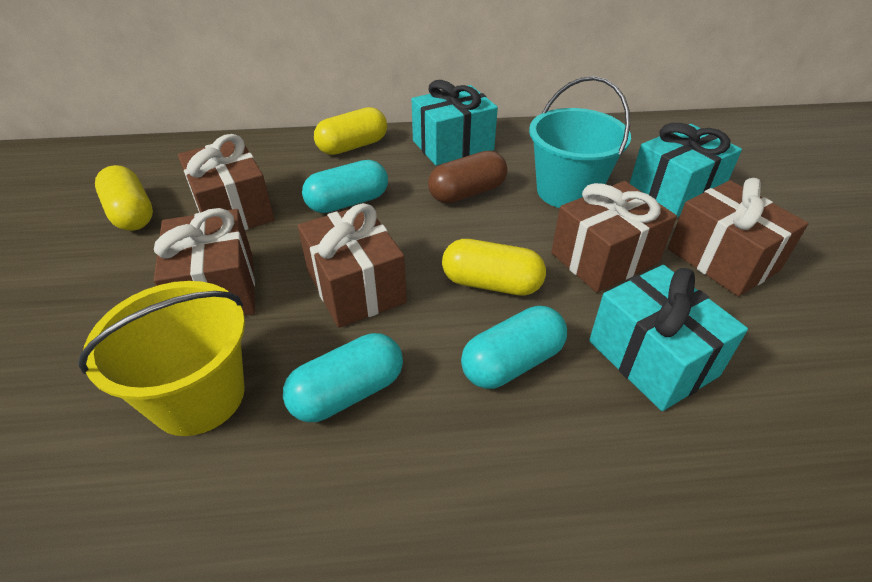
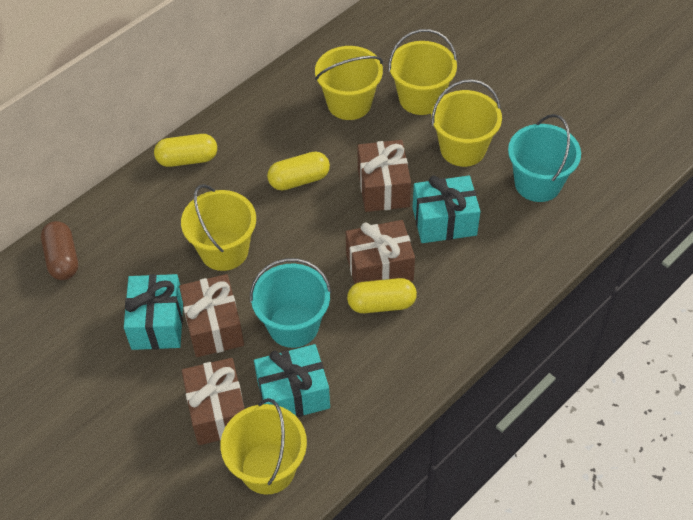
brown gift: 5 -> 4
turquoise bucket: 1 -> 2
turquoise capsule: 3 -> 0
yellow bucket: 1 -> 5

